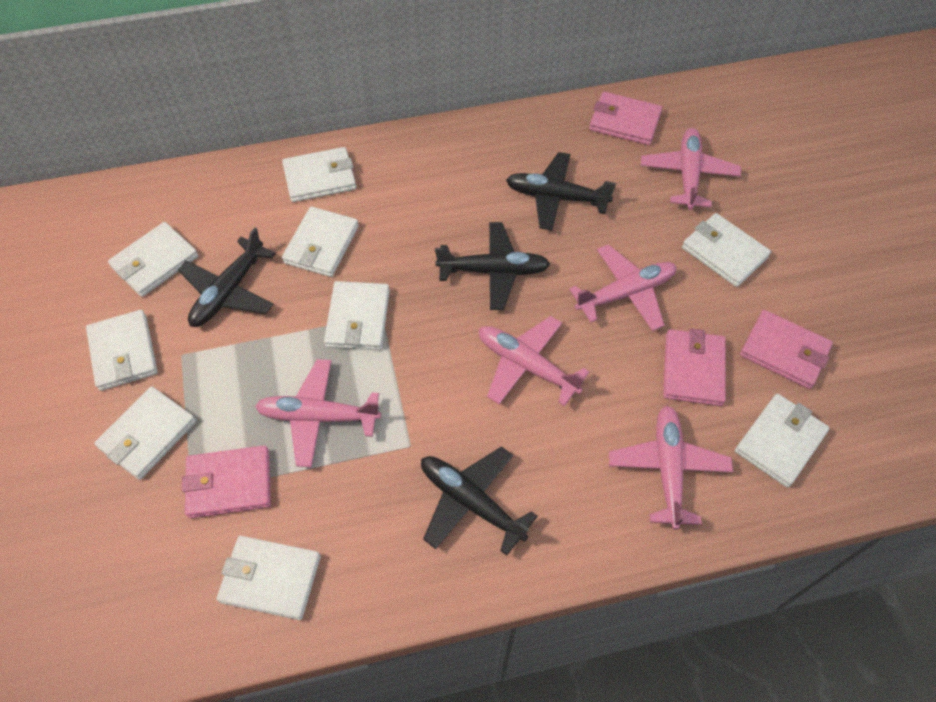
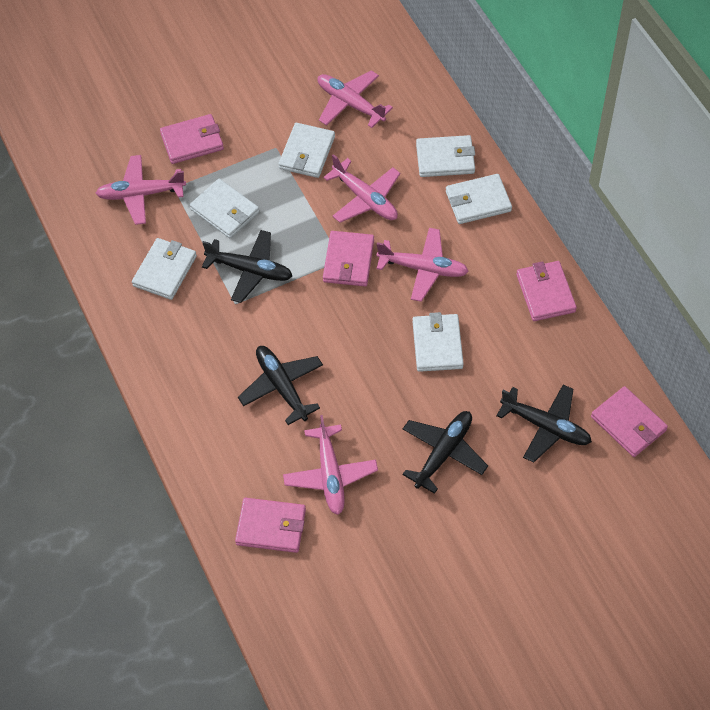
pink wallet: 4 -> 5
white wallet: 9 -> 6

